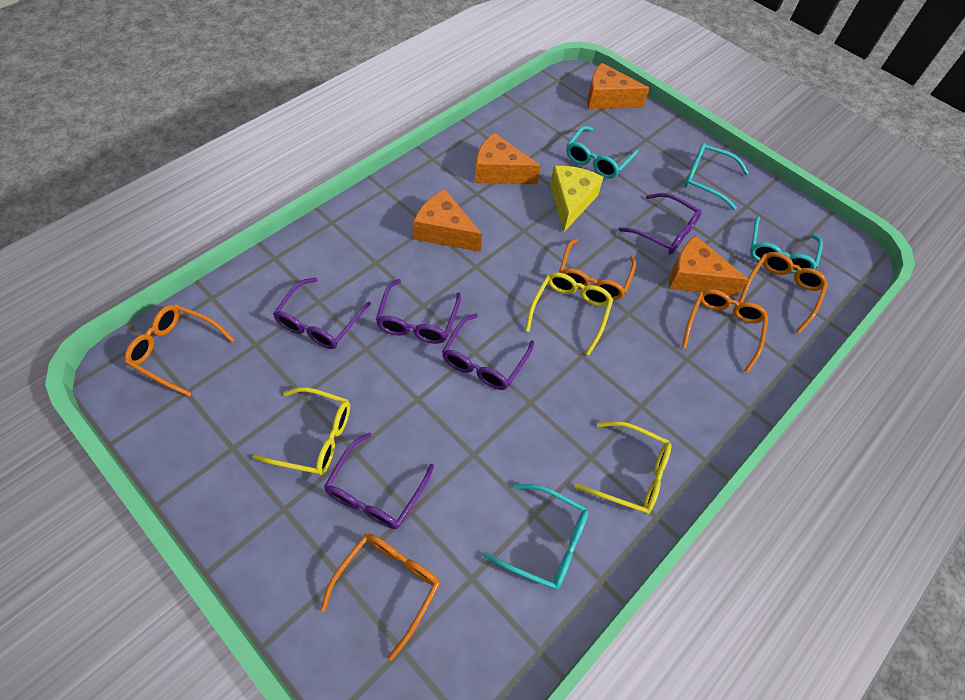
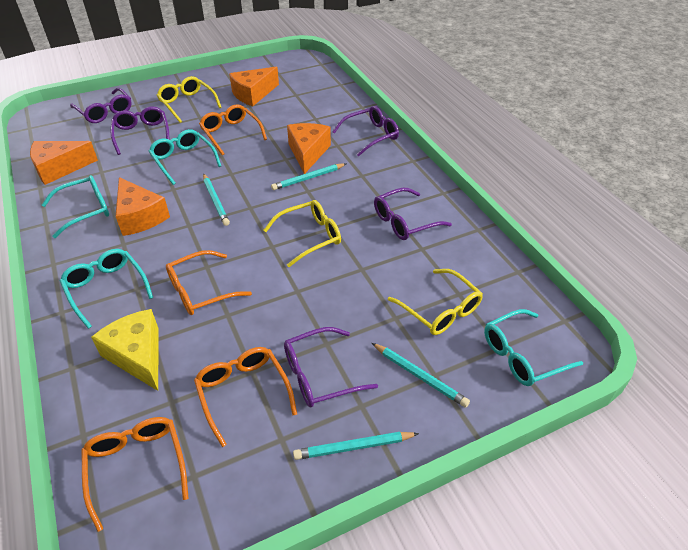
orange glasses: 5 -> 4
turquoise pencil: 0 -> 4

